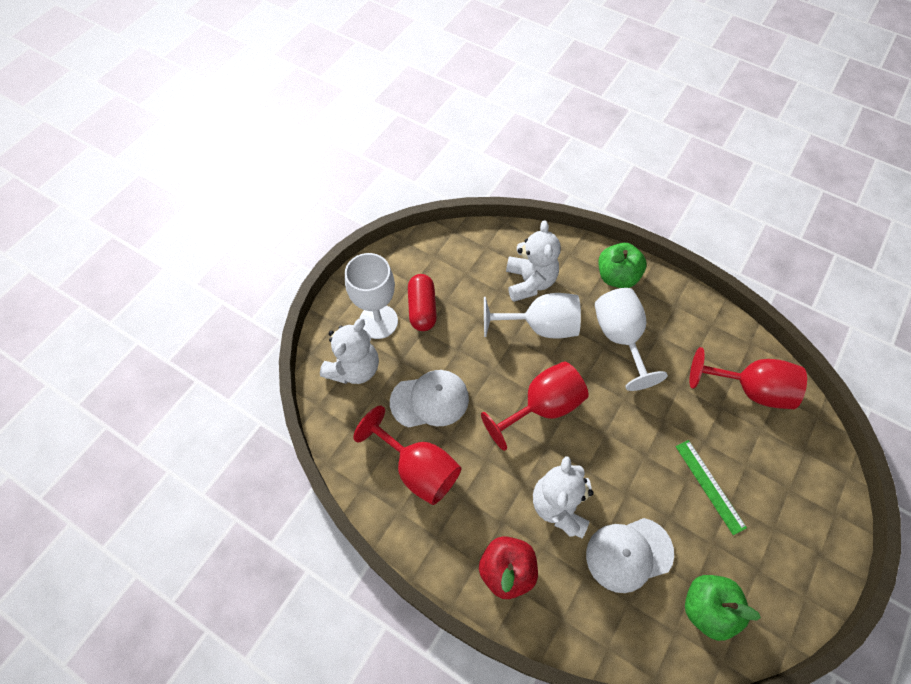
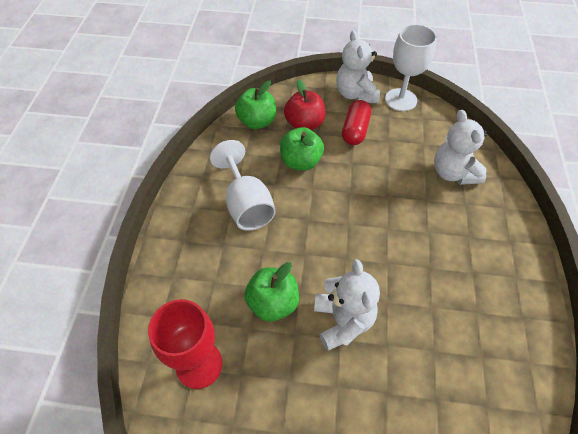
green apple: 2 -> 3
green ruler: 1 -> 0
red goblet: 3 -> 1
white cap: 2 -> 0
white goblet: 3 -> 2

